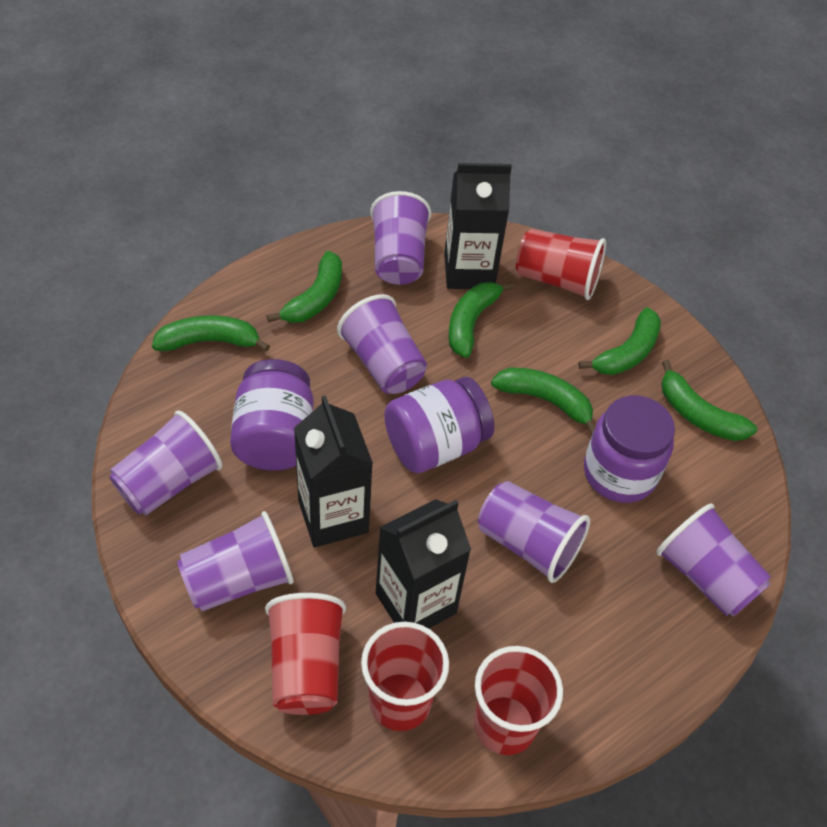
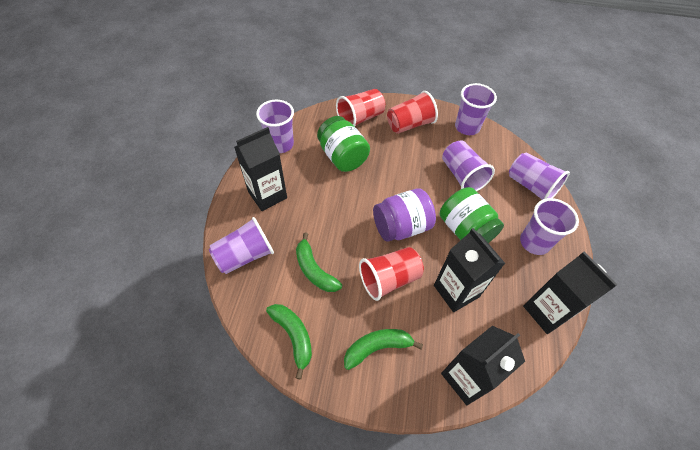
black carton: 3 -> 4
green banana: 6 -> 3
green jar: 0 -> 2
purple jar: 3 -> 1
red cup: 4 -> 3

